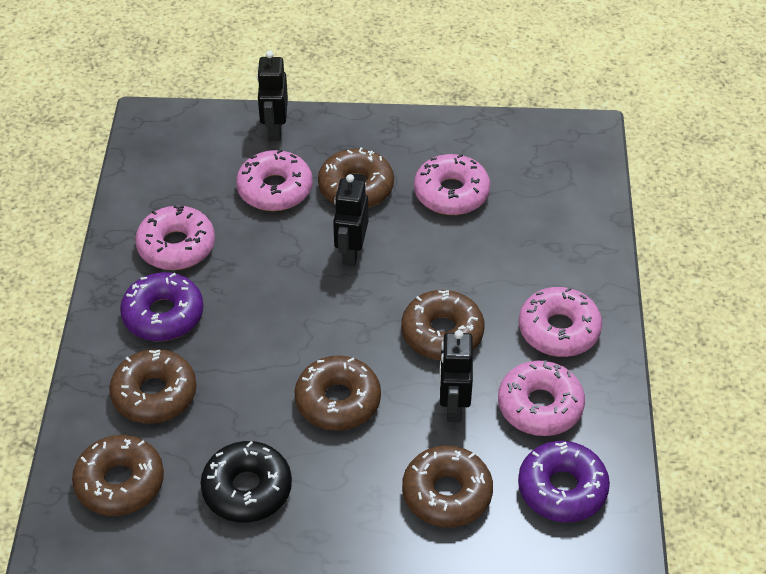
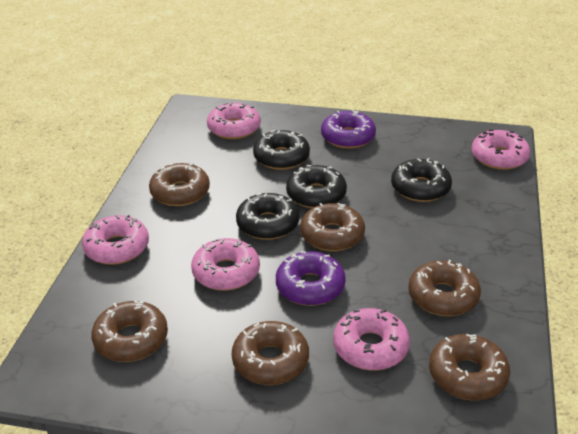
black donut: 1 -> 4
black robot: 3 -> 0

